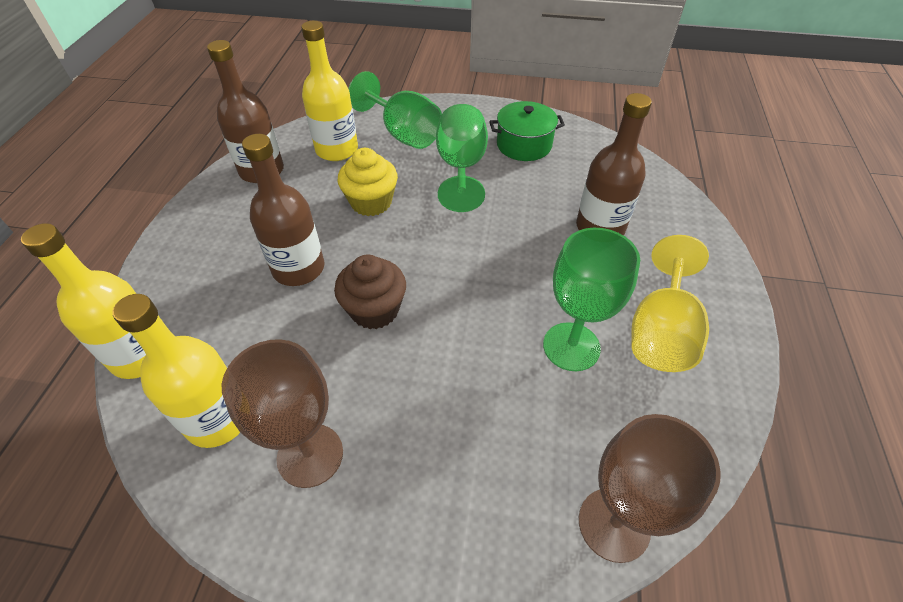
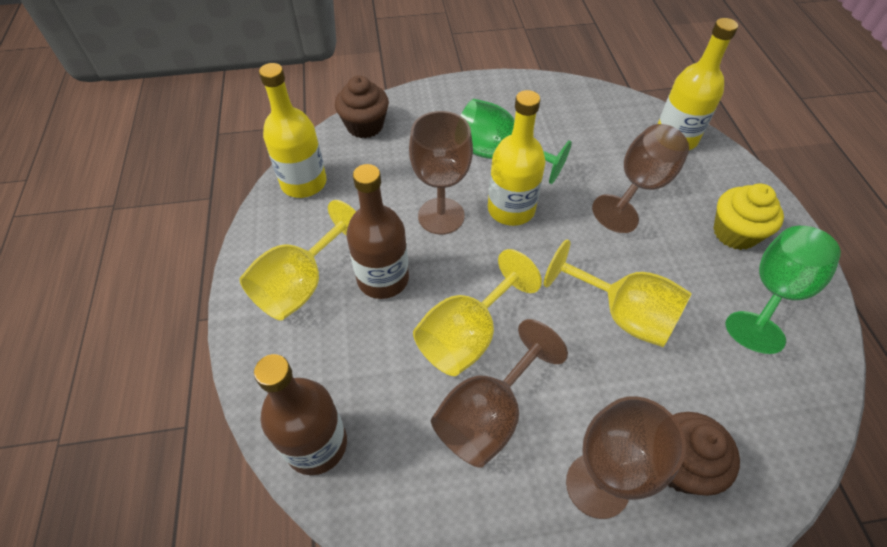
brown bottle: 3 -> 2
brown cupcake: 1 -> 2
brown goblet: 2 -> 4
green goblet: 3 -> 2
green pot: 1 -> 0
yellow goblet: 1 -> 3

